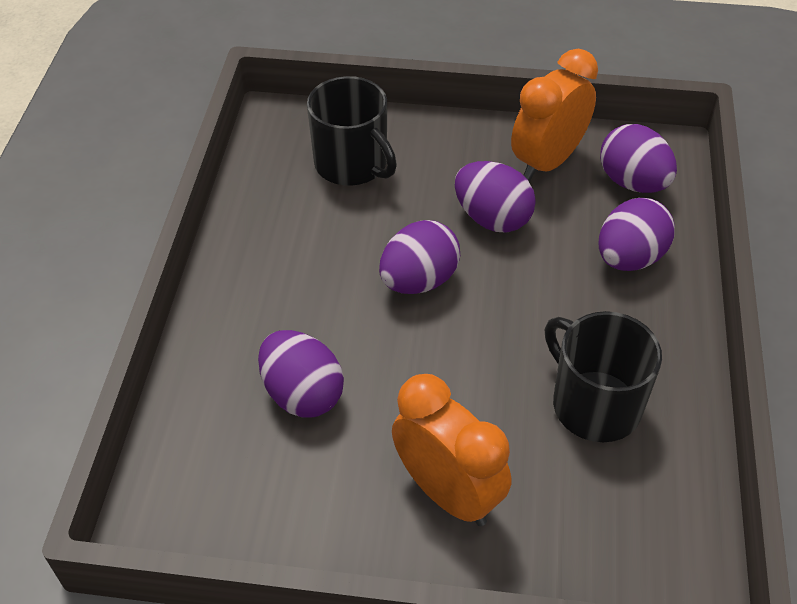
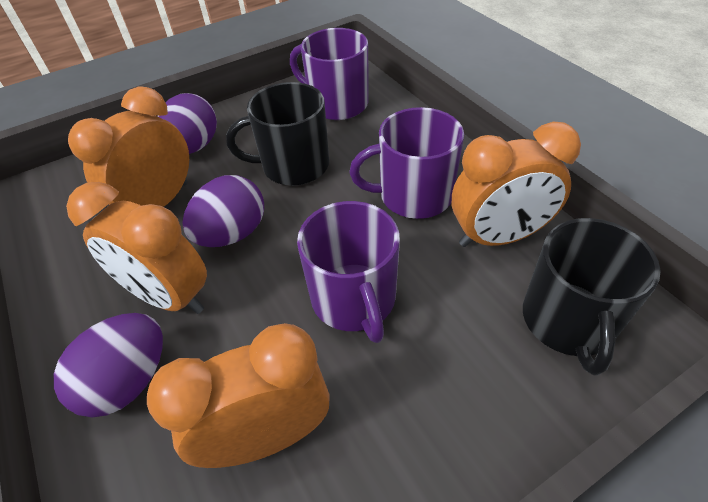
orange clock: 2 -> 4
purple egg: 5 -> 3
purple mug: 0 -> 3

